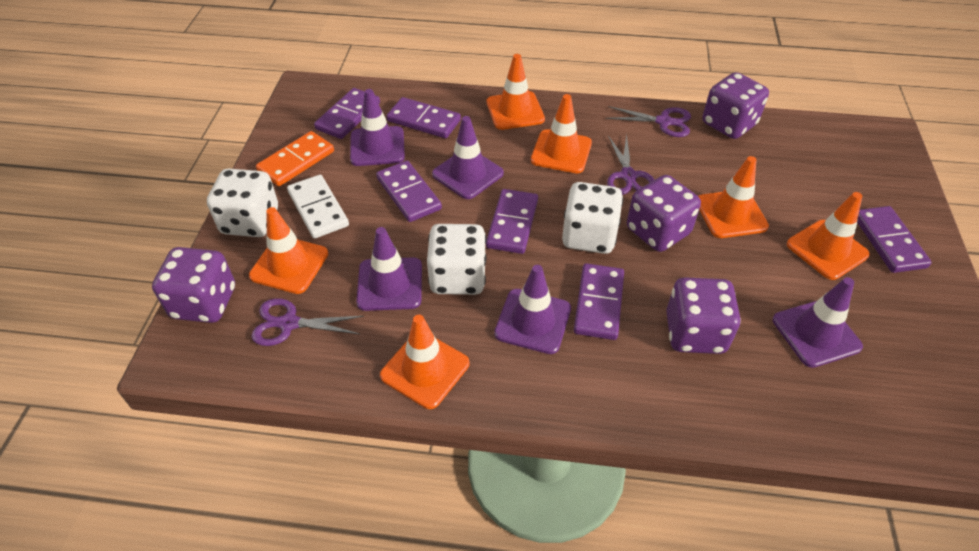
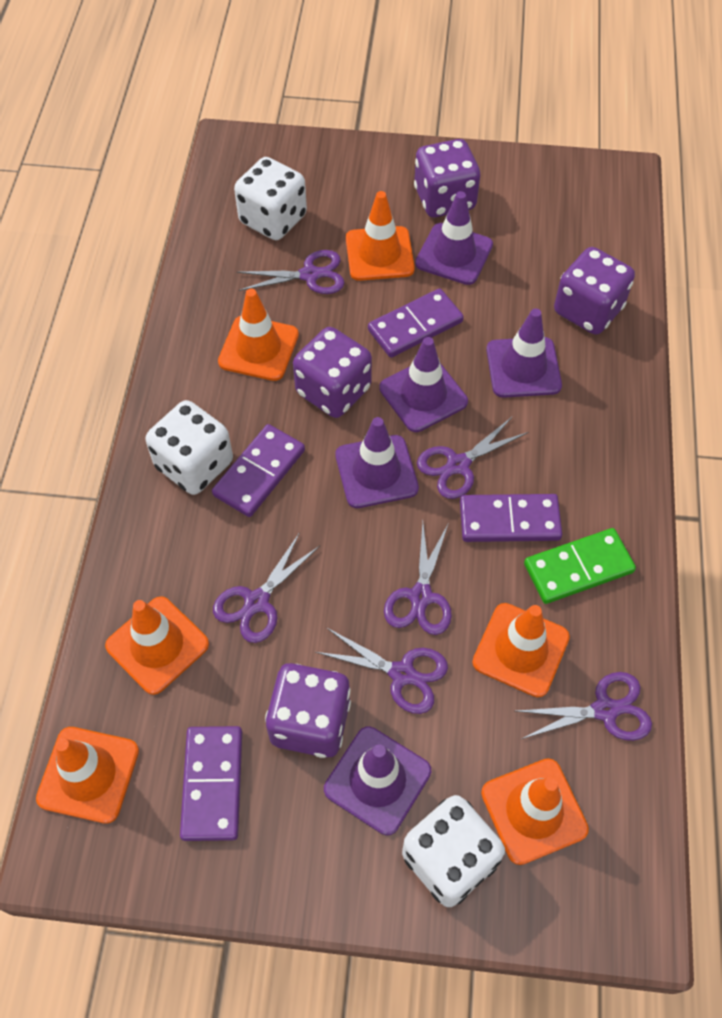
green domino: 0 -> 1
orange domino: 1 -> 0
purple domino: 6 -> 4
purple scissors: 3 -> 6
white domino: 1 -> 0

